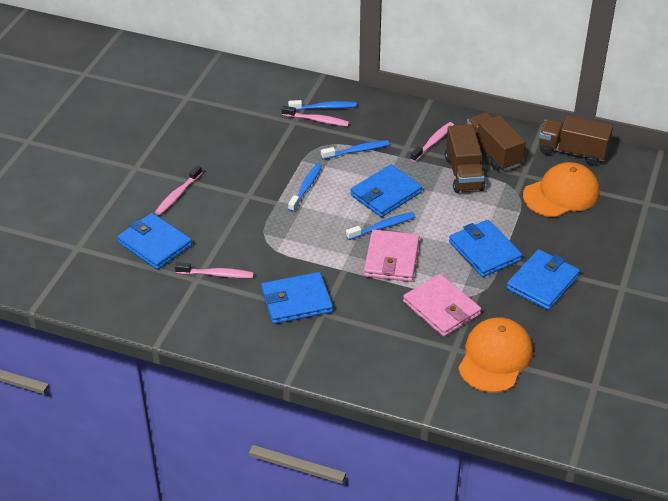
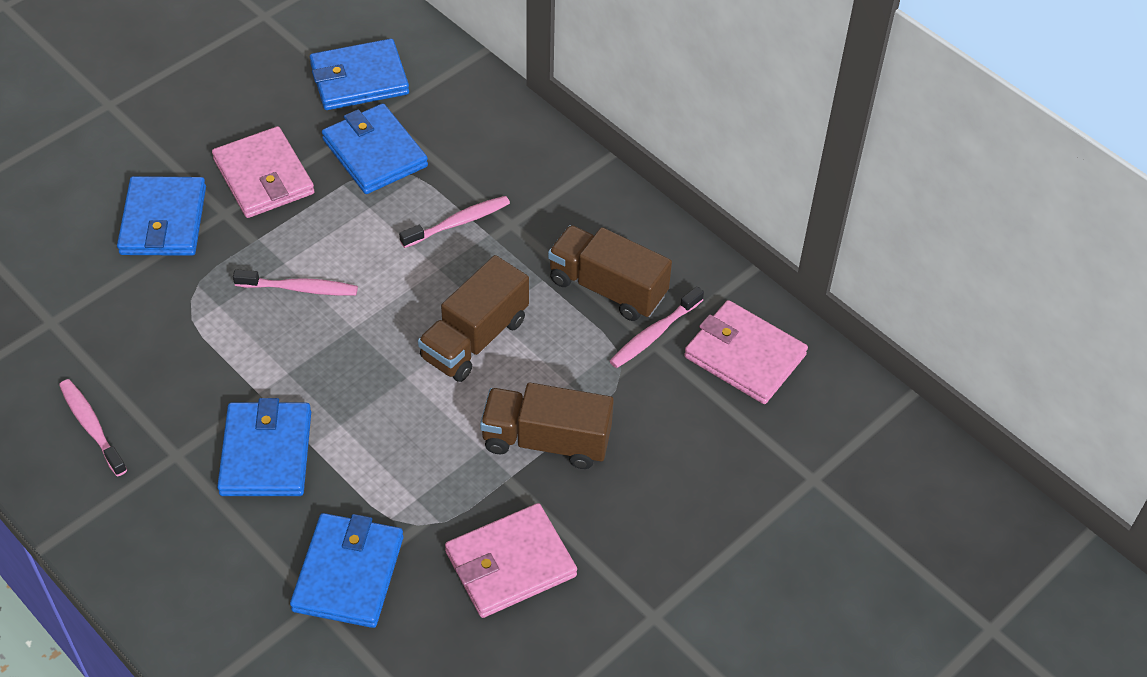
blue toothbrush: 4 -> 0
orange cap: 2 -> 0
pink wallet: 2 -> 3

